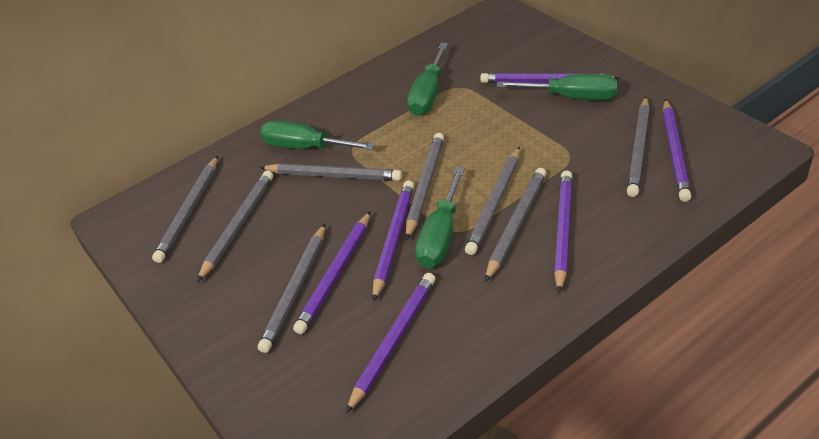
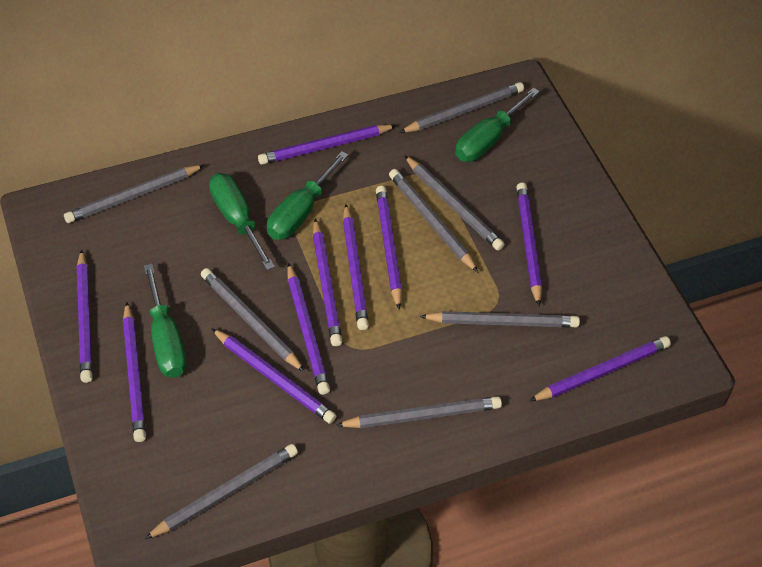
purple pencil: 6 -> 10

